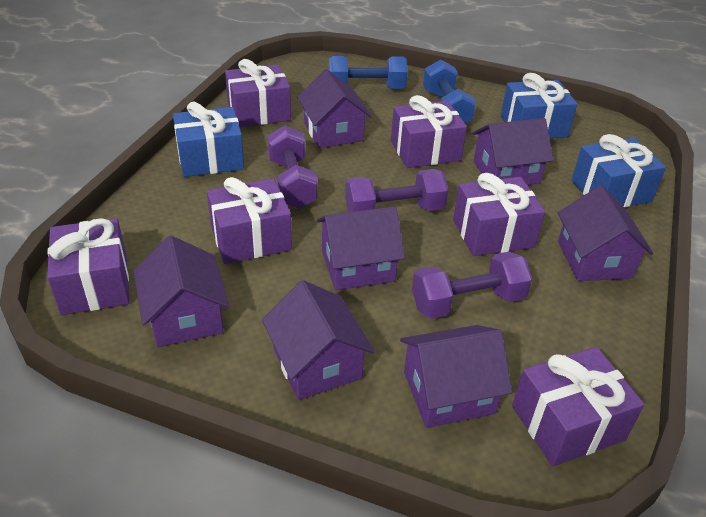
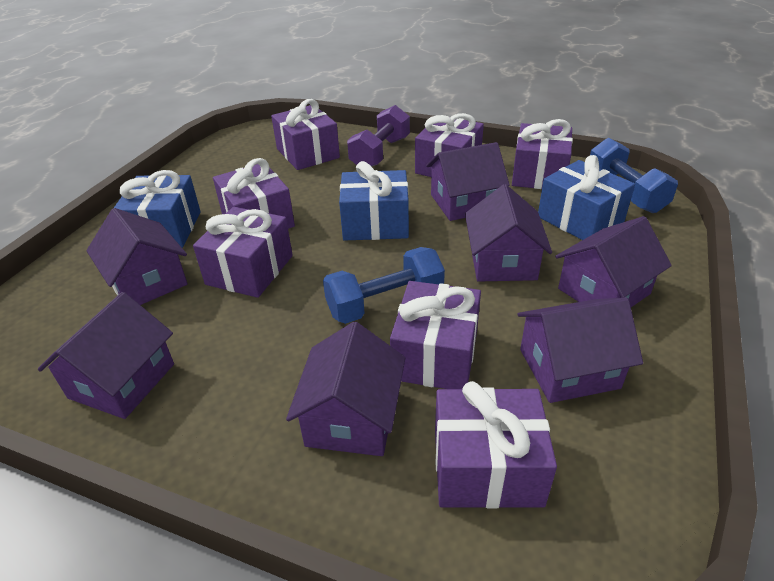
purple dumbbell: 3 -> 1
purple gift: 6 -> 7

